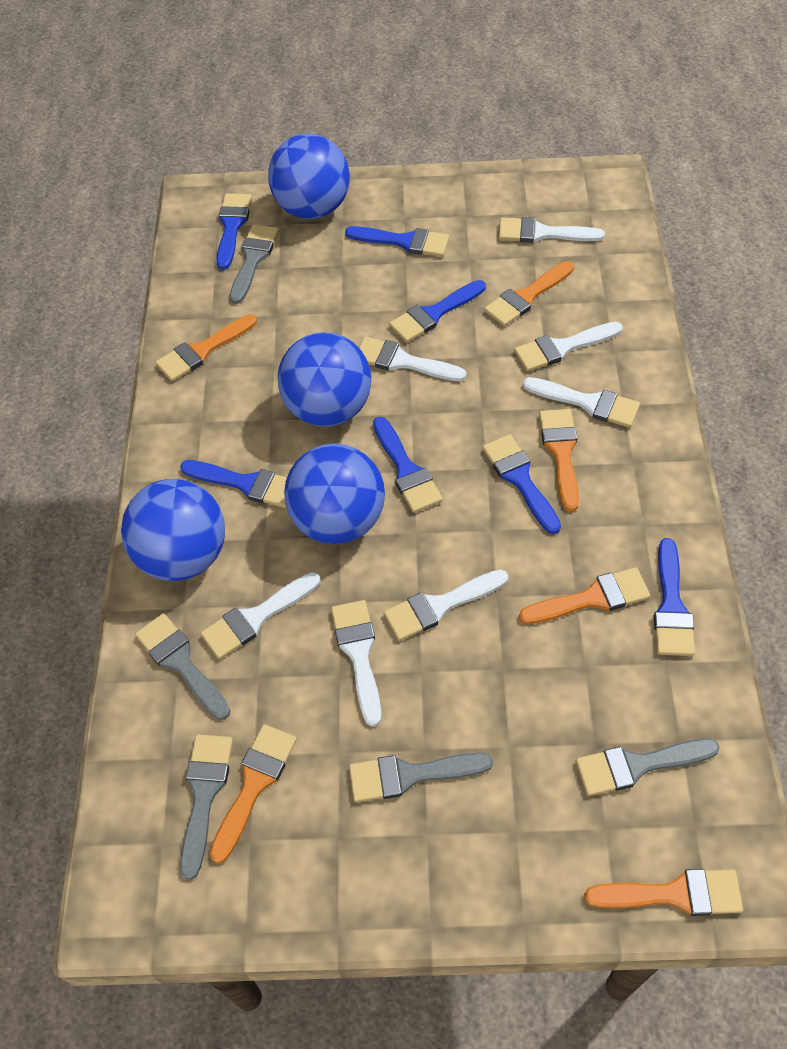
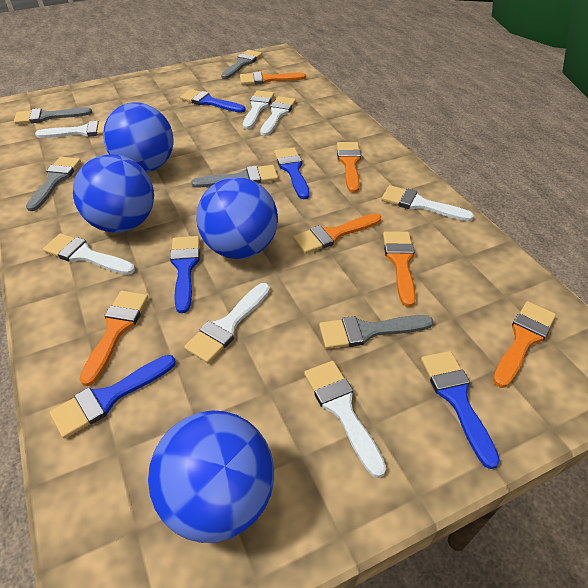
blue brush: 7 -> 5

